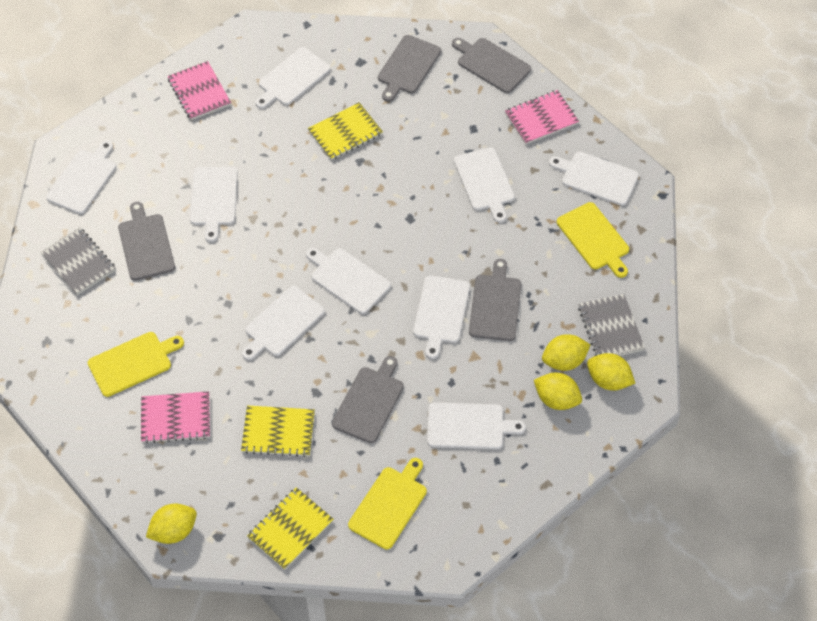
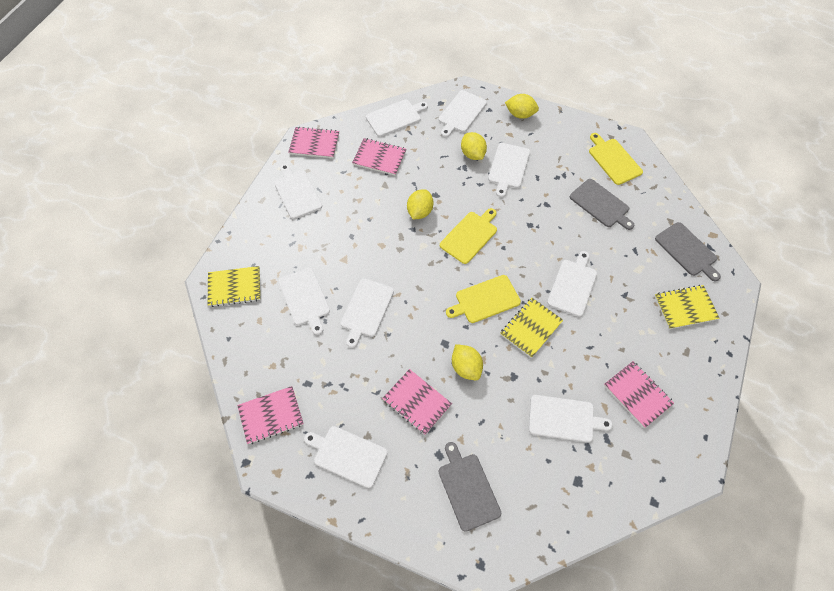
grey cutting board: 5 -> 3
grey notebook: 2 -> 0
pink notebook: 3 -> 5

